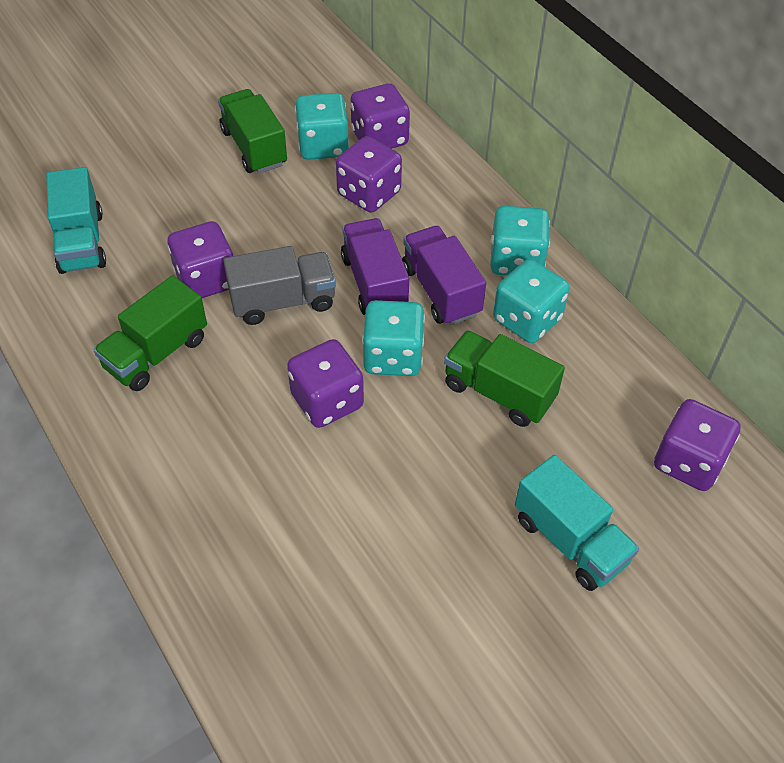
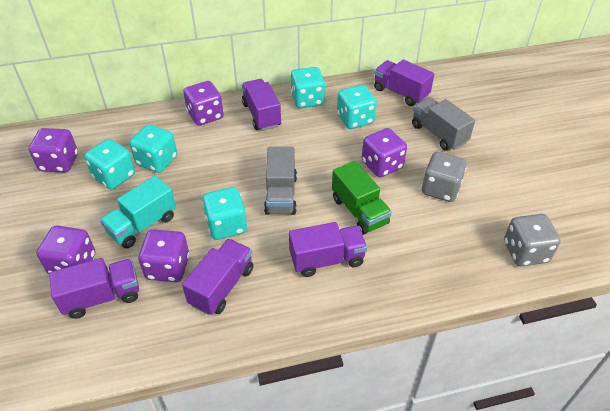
green truck: 3 -> 1
grey dice: 0 -> 2
grey truck: 1 -> 2
purple truck: 2 -> 5
turquoise dice: 4 -> 5
turquoise truck: 2 -> 1

